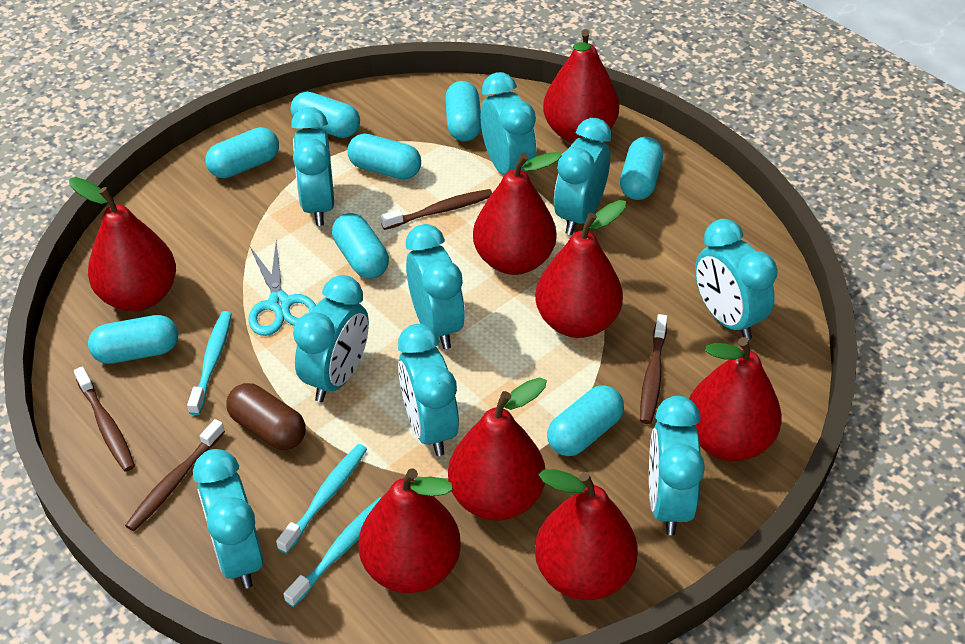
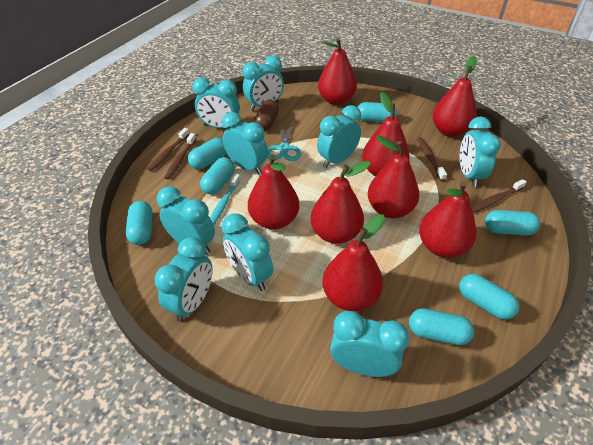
turquoise capsule: 8 -> 7
turquoise toothbrush: 3 -> 1

